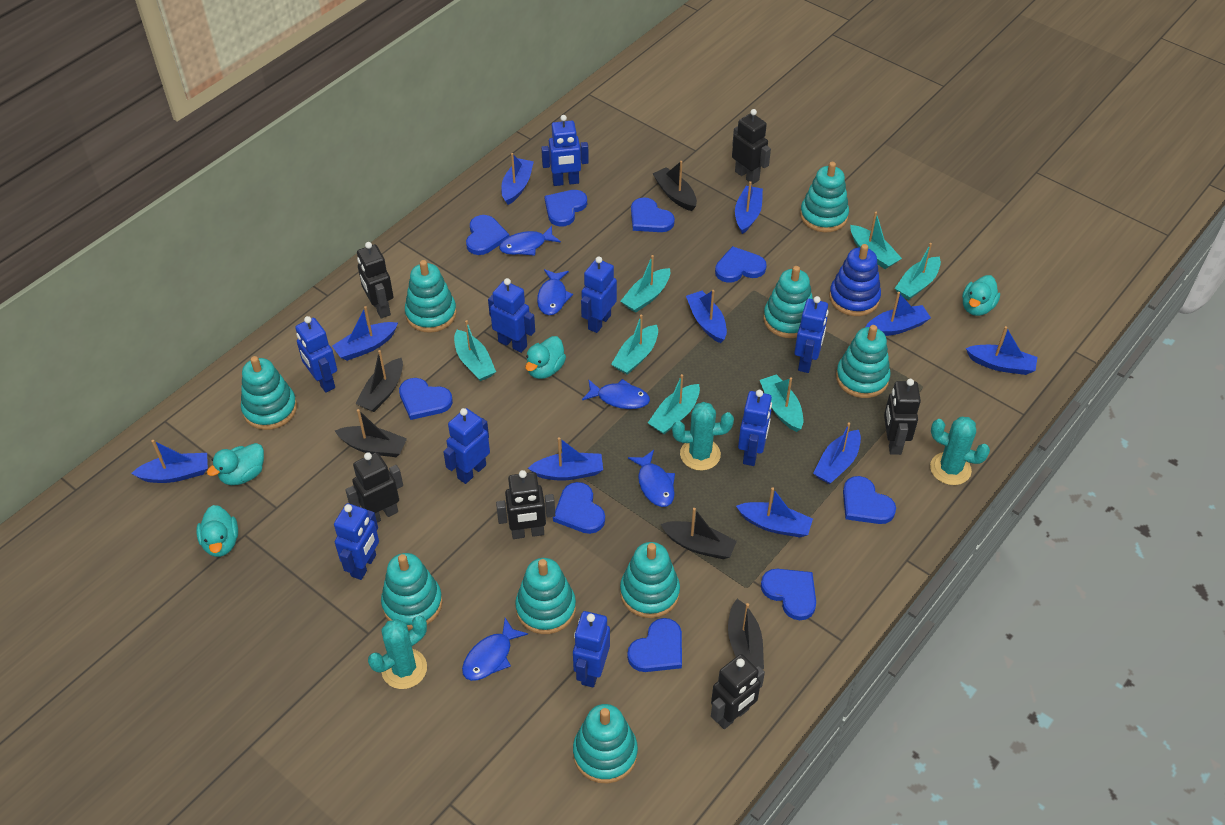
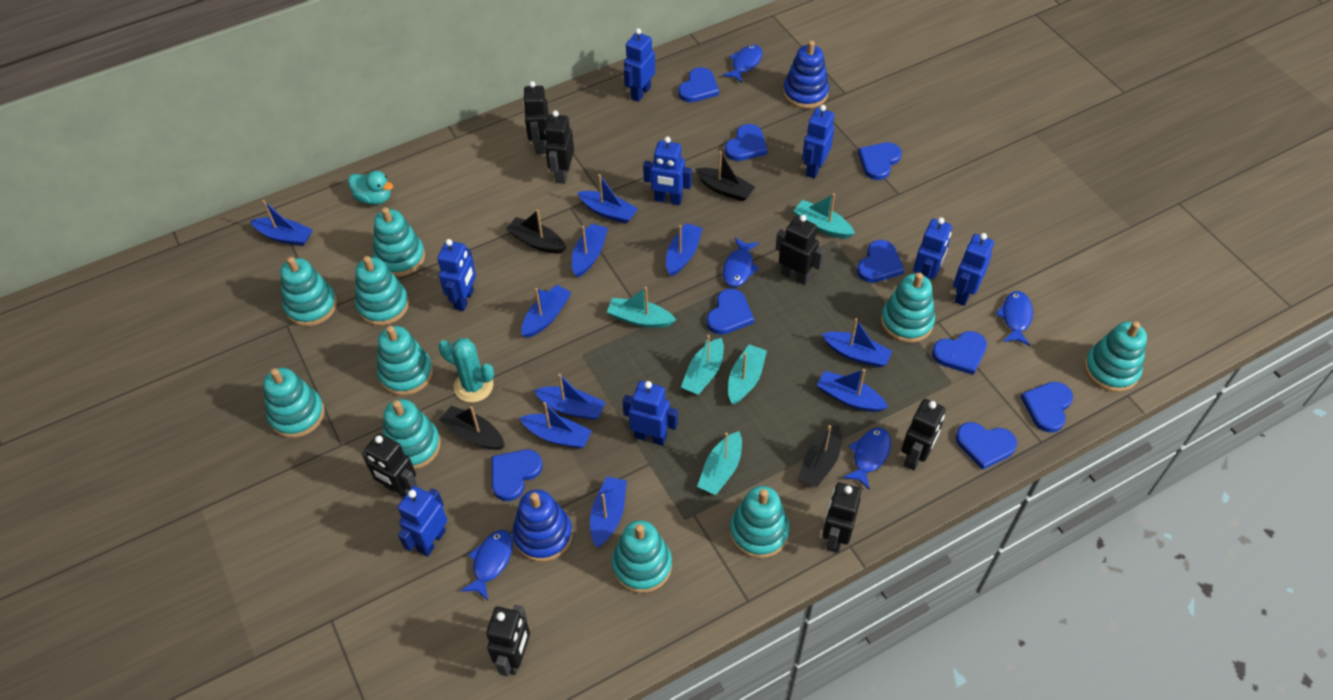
black boat: 5 -> 4
black robot: 6 -> 7
blue robot: 9 -> 8
blue stacking toy: 1 -> 2
turquoise boat: 7 -> 5
turquoise cactus: 3 -> 1
turquoise duck: 4 -> 1
turquoise stacking toy: 9 -> 10

